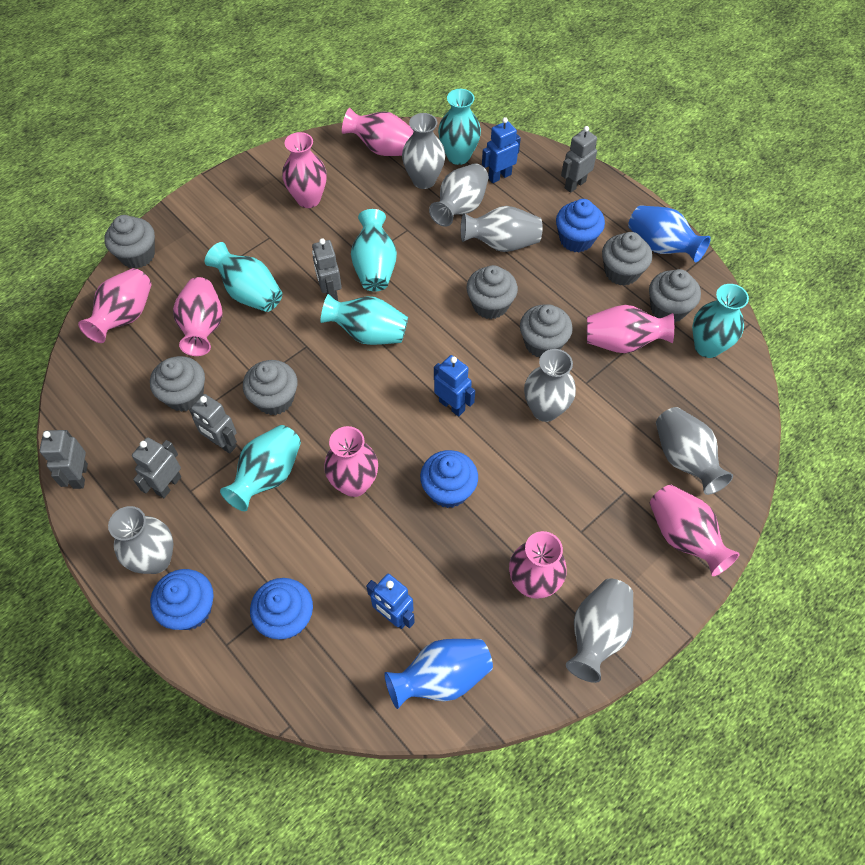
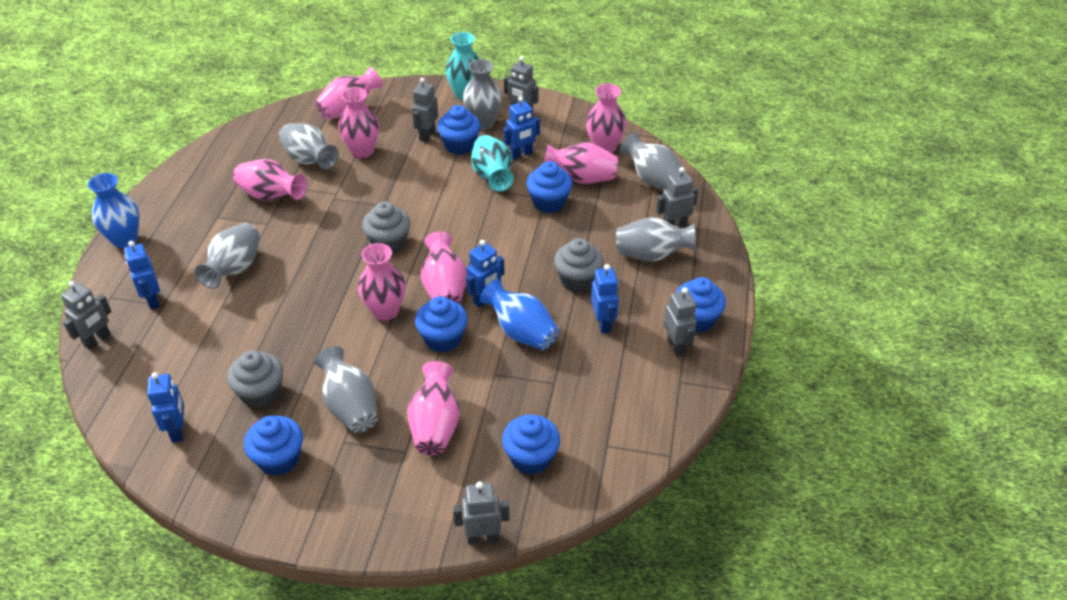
blue cupcake: 4 -> 6
blue robot: 3 -> 5
grey cupcake: 7 -> 3
grey robot: 5 -> 6
grey vase: 7 -> 6
turquoise vase: 6 -> 2

